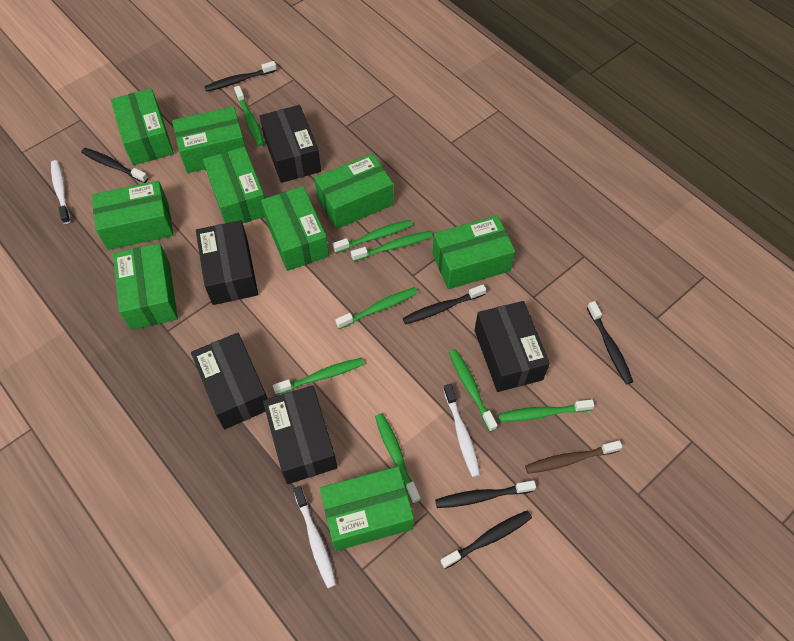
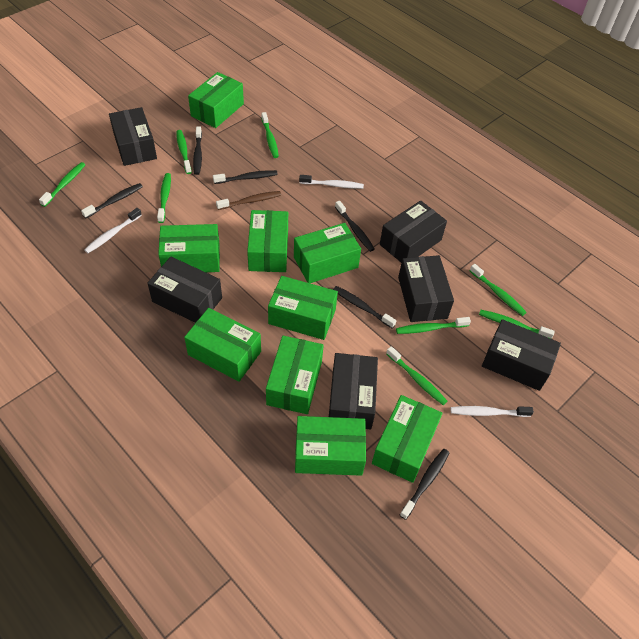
black box: 5 -> 6

